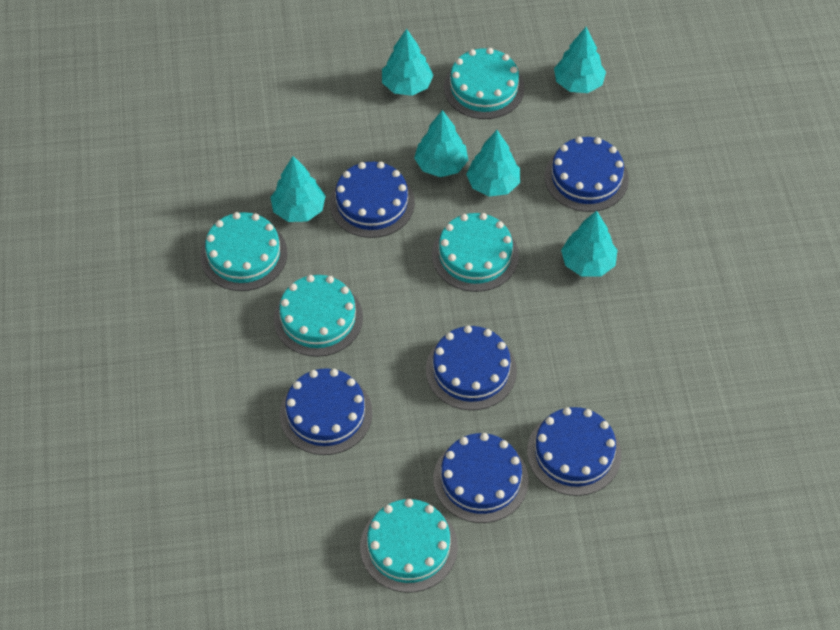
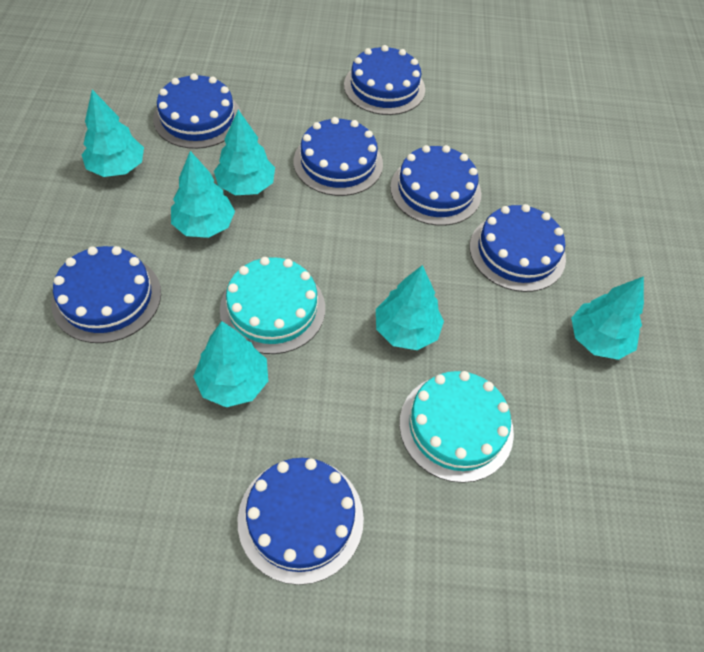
blue cake: 6 -> 7
turquoise cake: 5 -> 2

